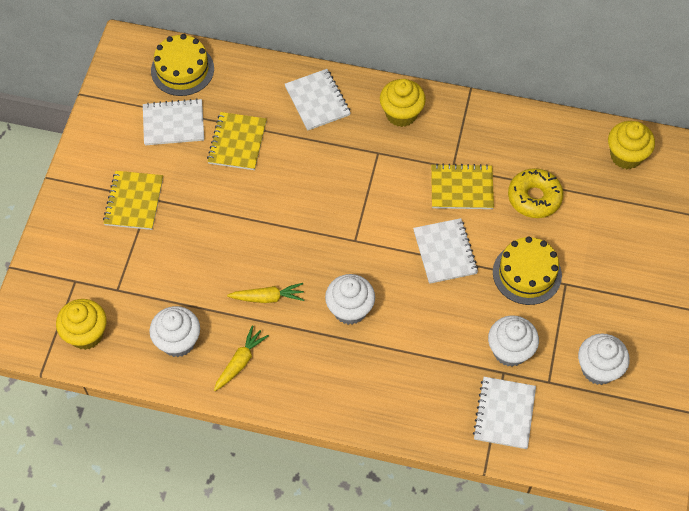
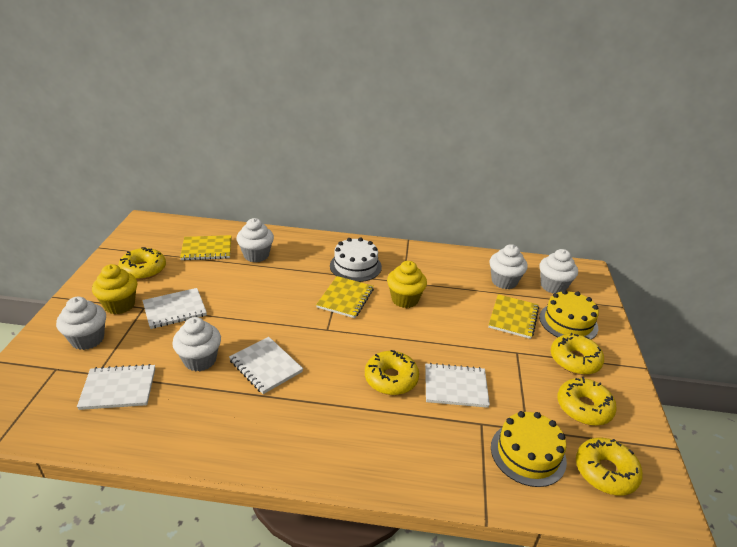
white cake: 0 -> 1
white cupcake: 4 -> 5
yellow carrot: 2 -> 0
yellow cupcake: 3 -> 2
yellow donut: 1 -> 5

